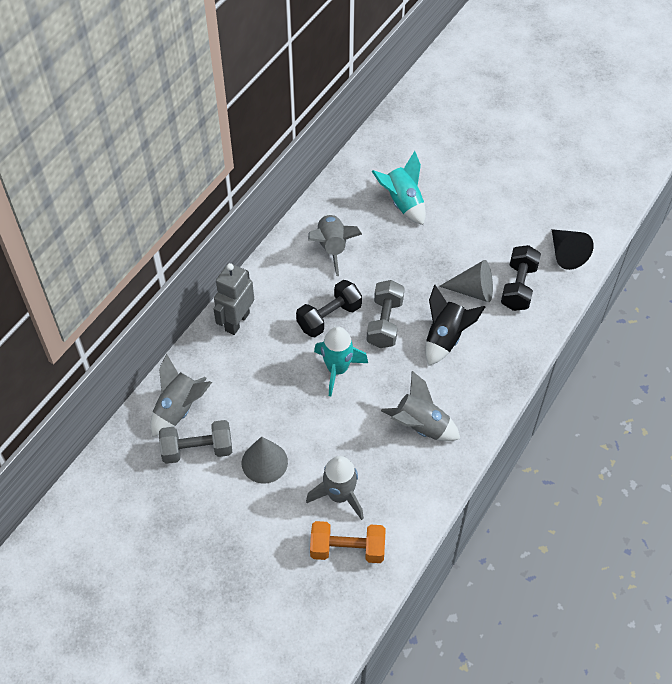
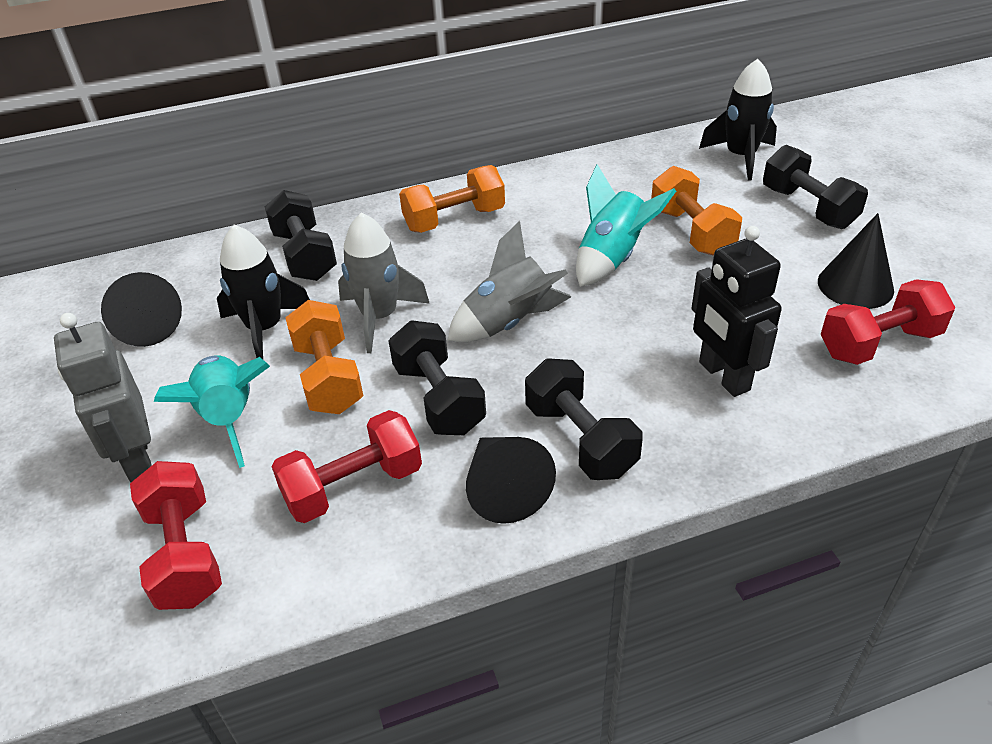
black cone: 1 -> 3
black dumbbell: 2 -> 4
black robot: 0 -> 1
black rocket: 1 -> 2
grey cone: 2 -> 0
grey dumbbell: 2 -> 0
grey rocket: 4 -> 2
orange dumbbell: 1 -> 3
red dumbbell: 0 -> 3

